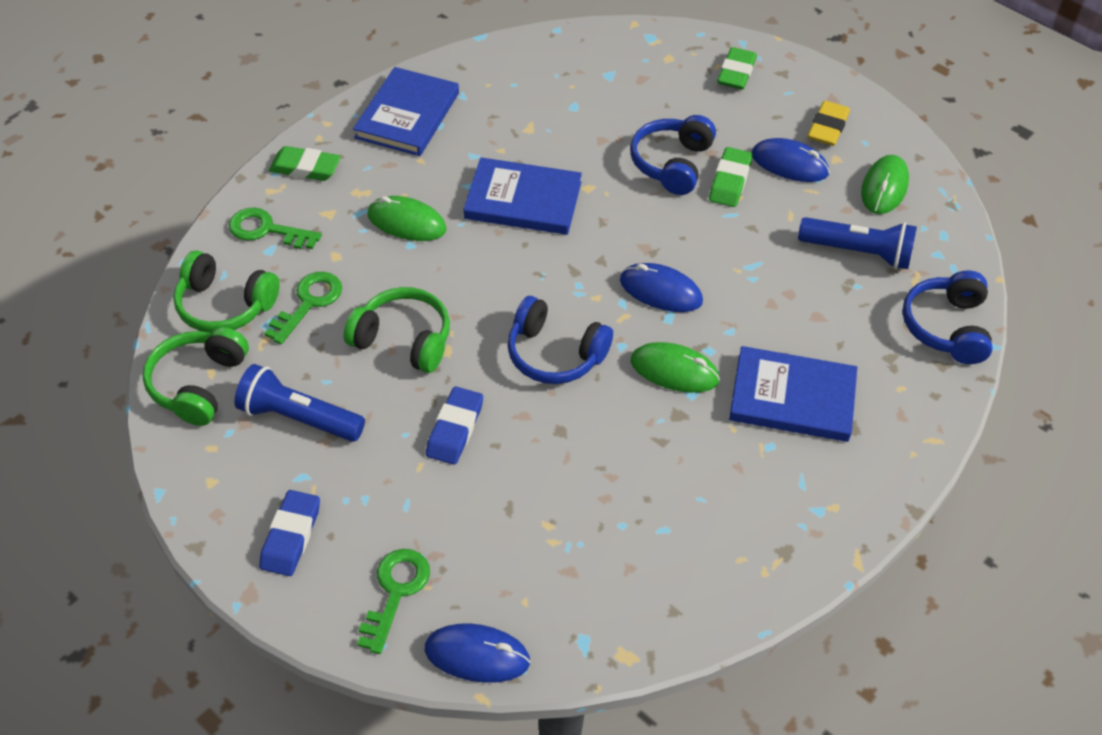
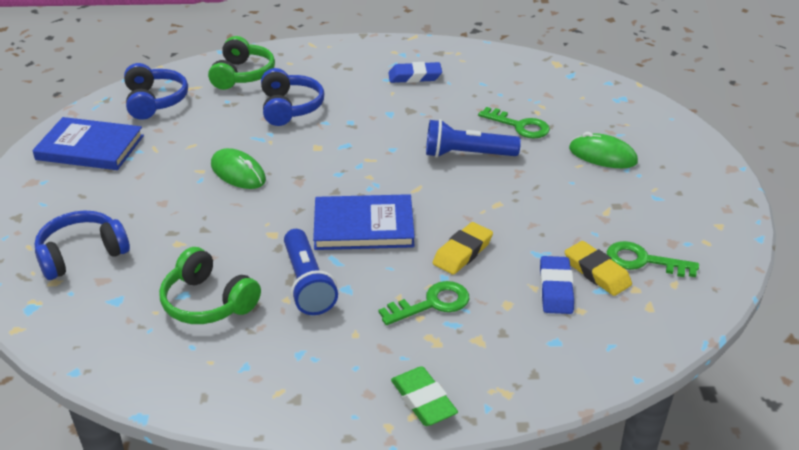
blue book: 3 -> 2
blue mouse: 3 -> 0
green eraser: 3 -> 1
green headphones: 3 -> 2
green mouse: 3 -> 2
yellow eraser: 1 -> 2

